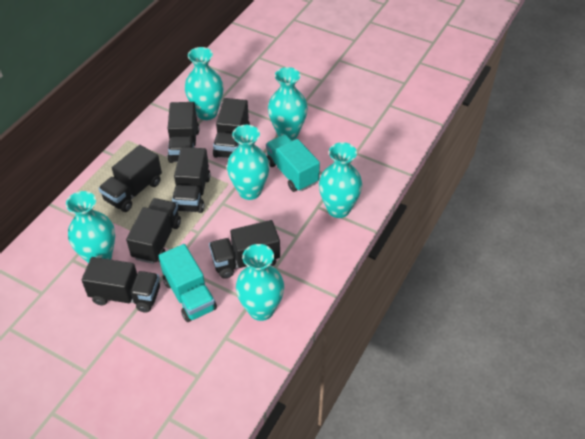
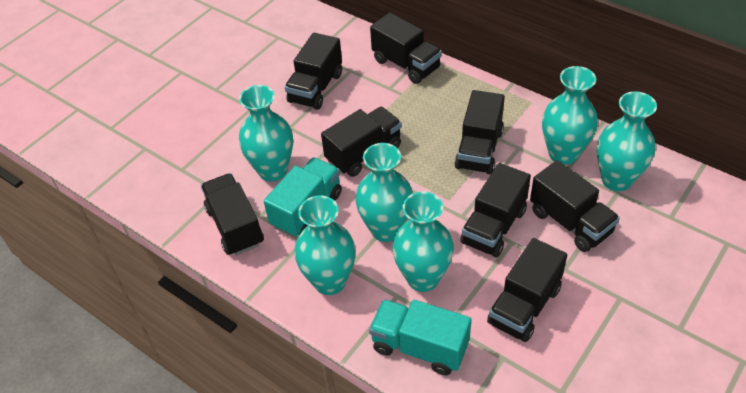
black truck: 7 -> 8

